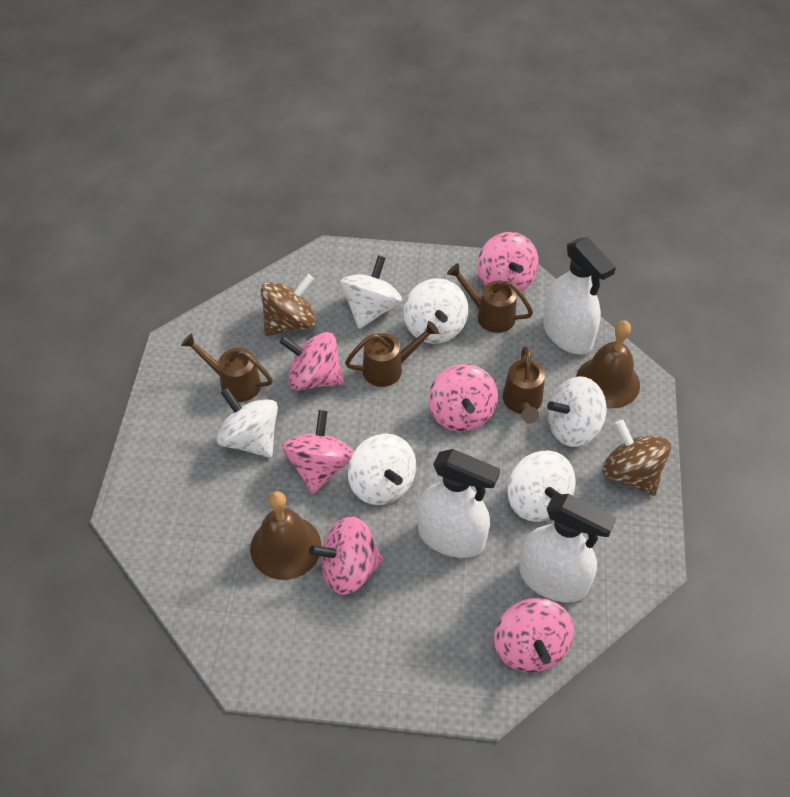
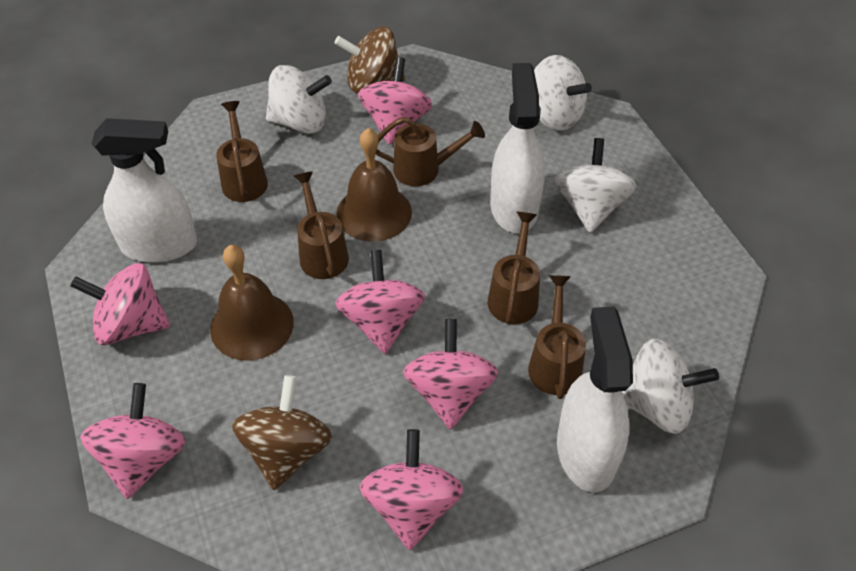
brown watering can: 4 -> 5
white spinning top: 6 -> 4

